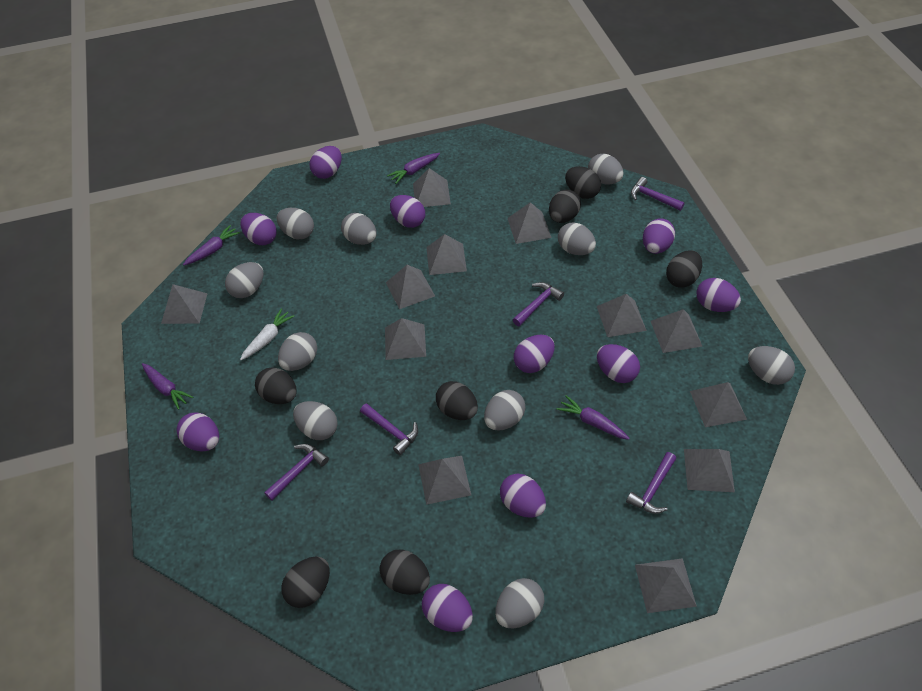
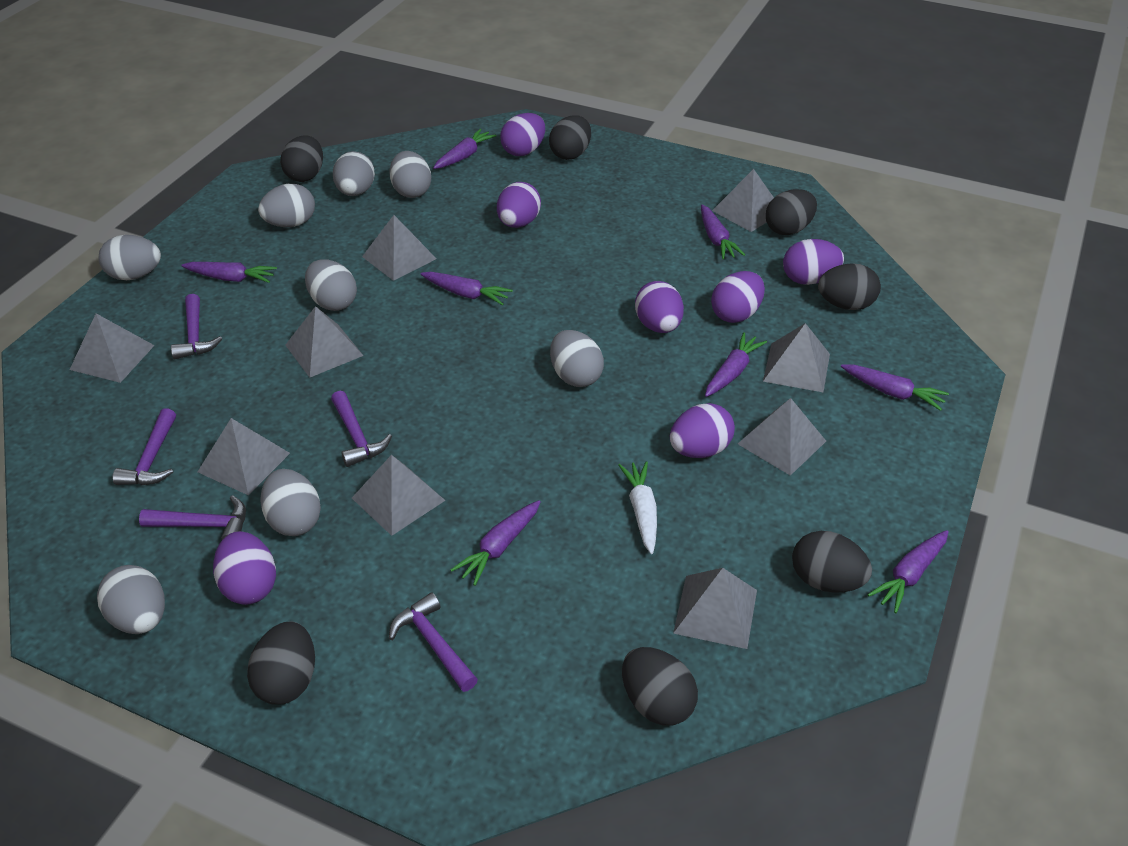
grey egg: 10 -> 8
grey pyramid: 12 -> 9
purple carrot: 4 -> 8
purple egg: 10 -> 7

